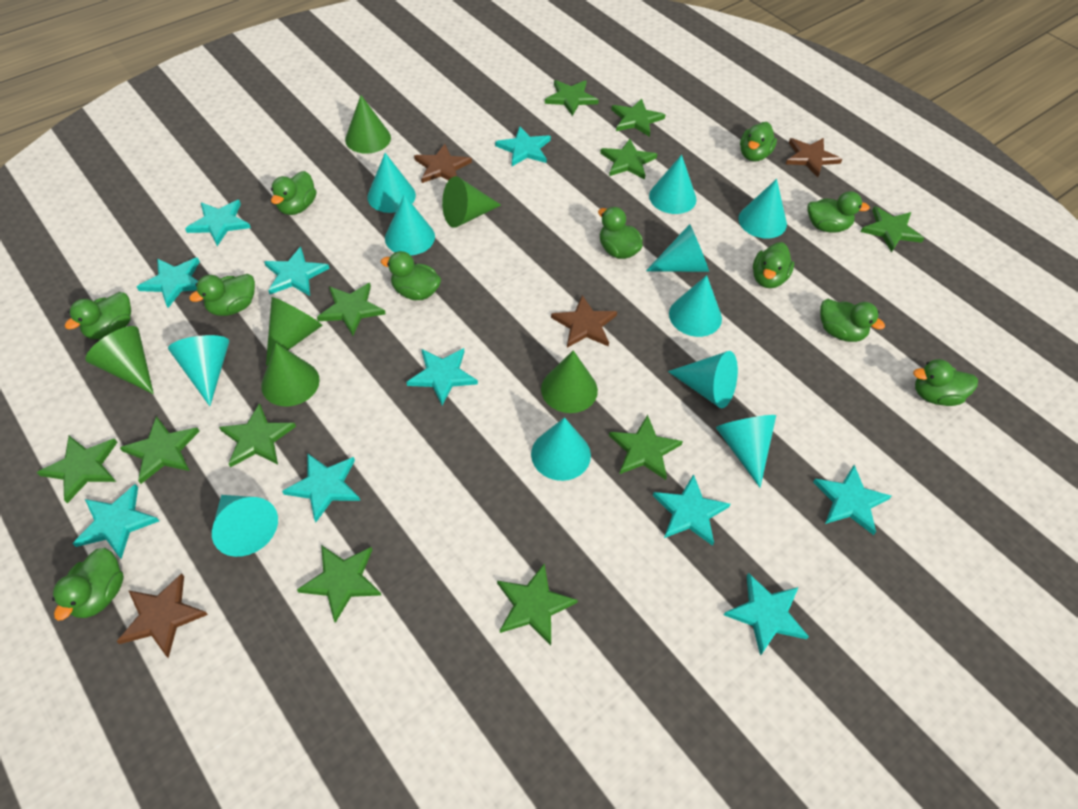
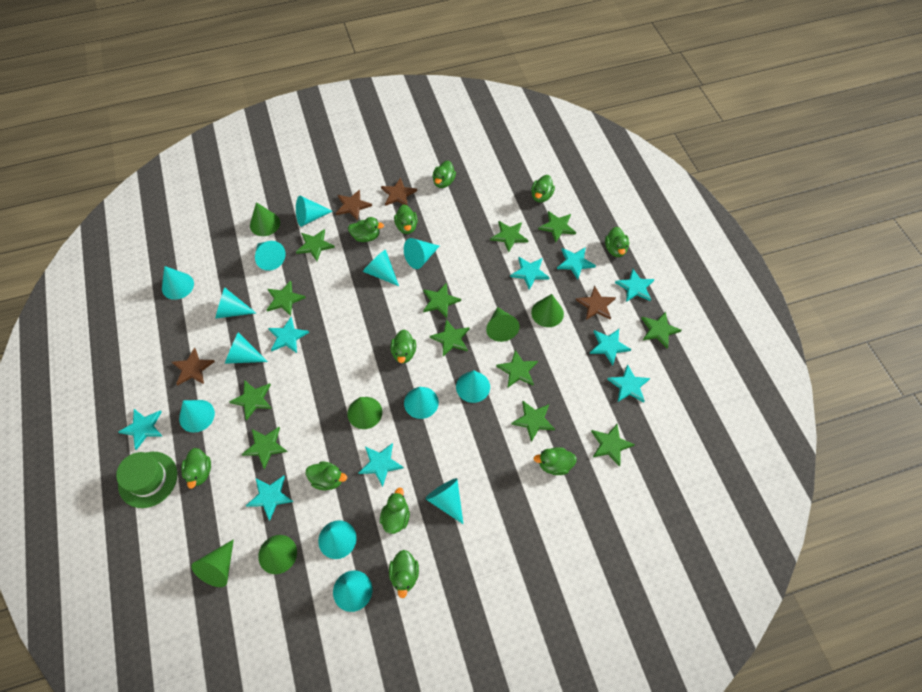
green hat: 0 -> 1
green star: 11 -> 12
turquoise cone: 11 -> 13
turquoise star: 10 -> 9

